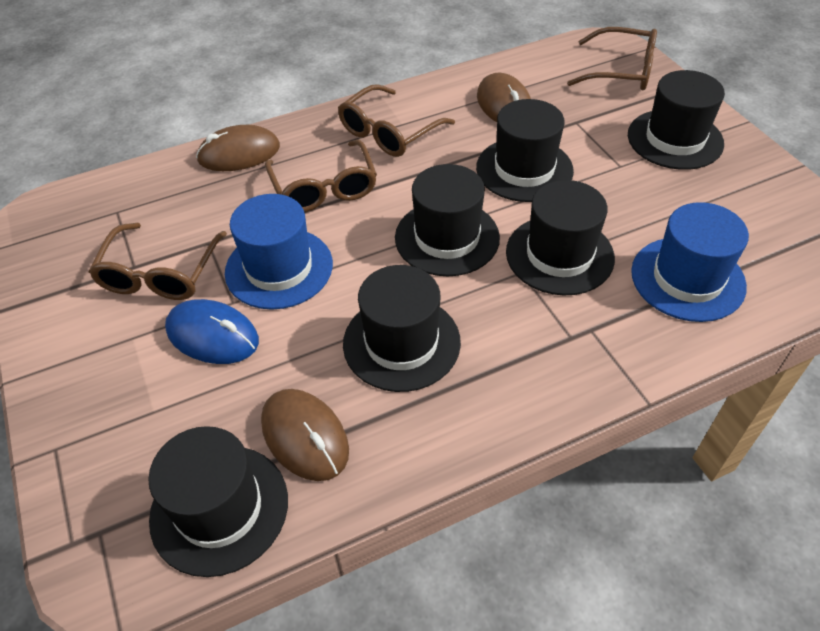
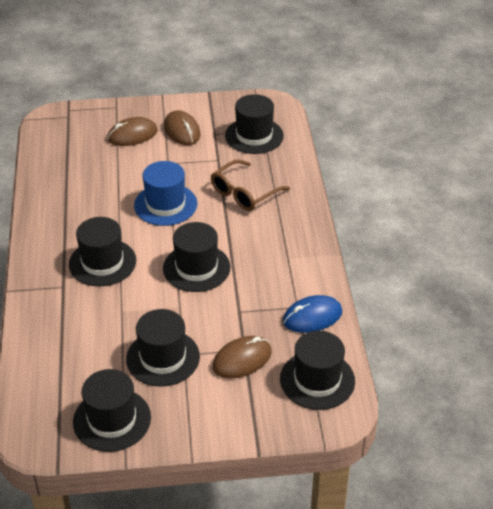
blue hat: 2 -> 1
brown glasses: 4 -> 1

